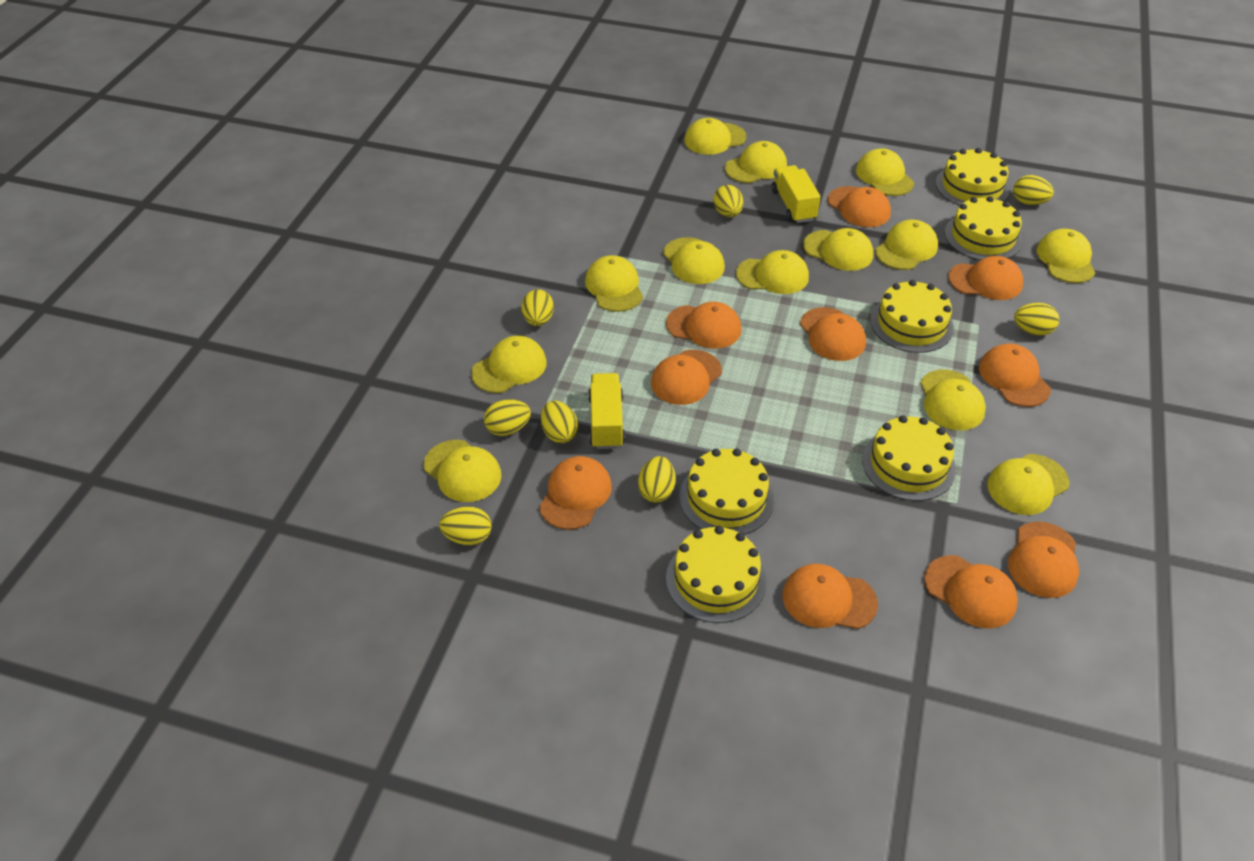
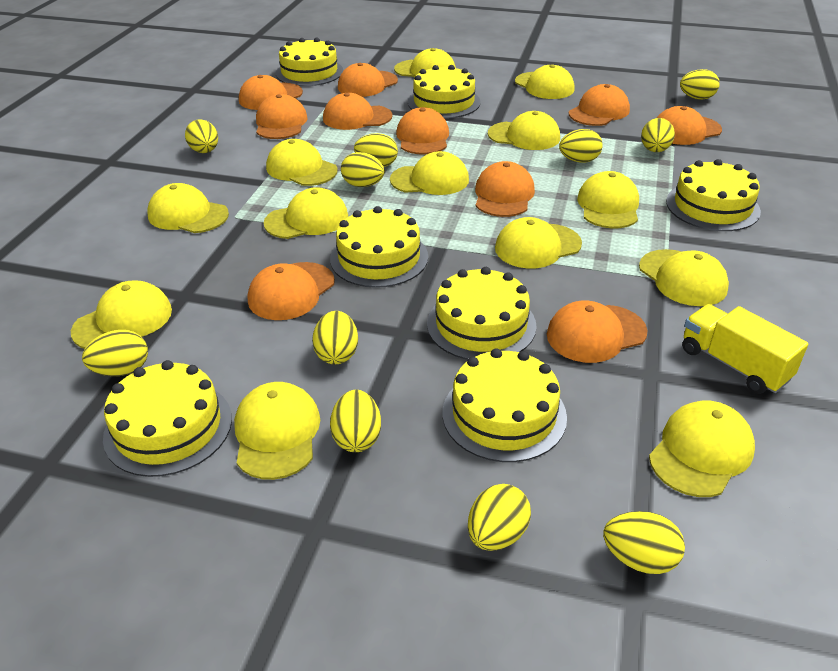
yellow cake: 6 -> 7
yellow egg: 8 -> 11
yellow truck: 2 -> 1

